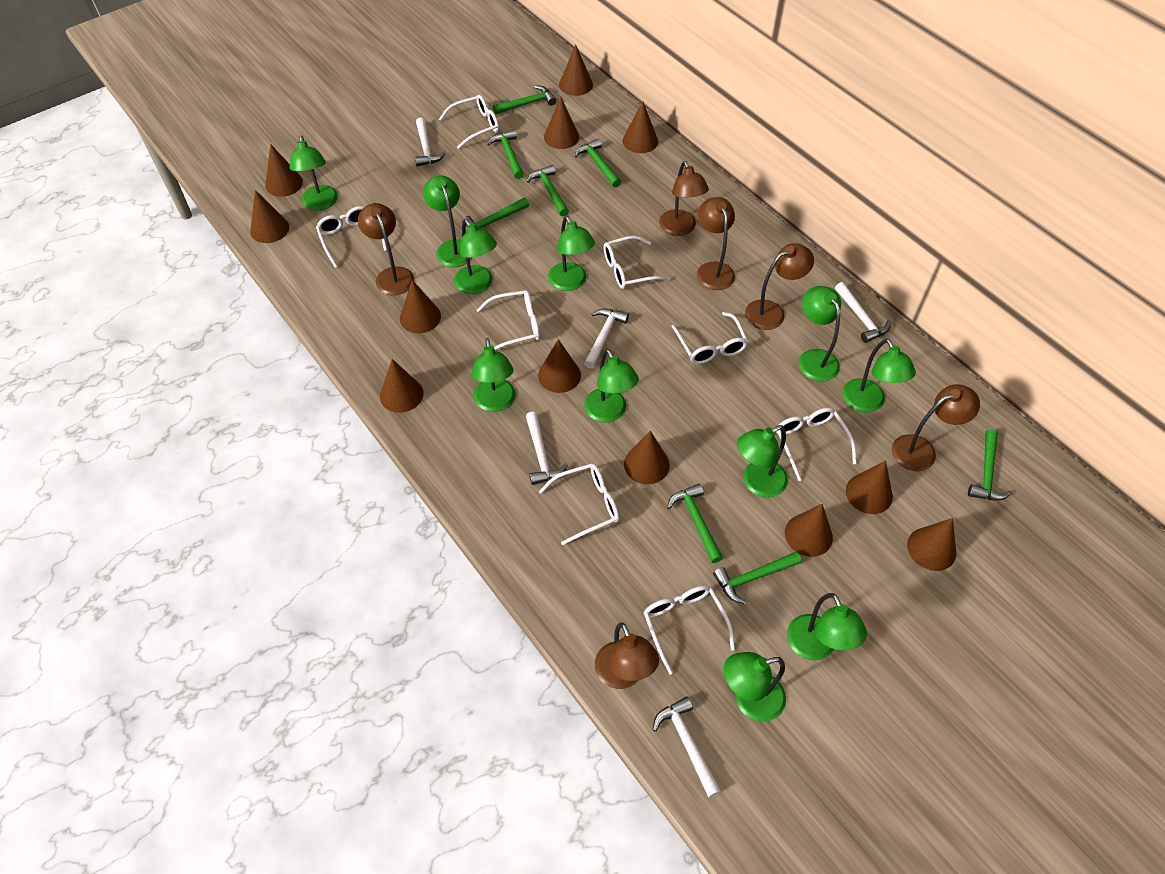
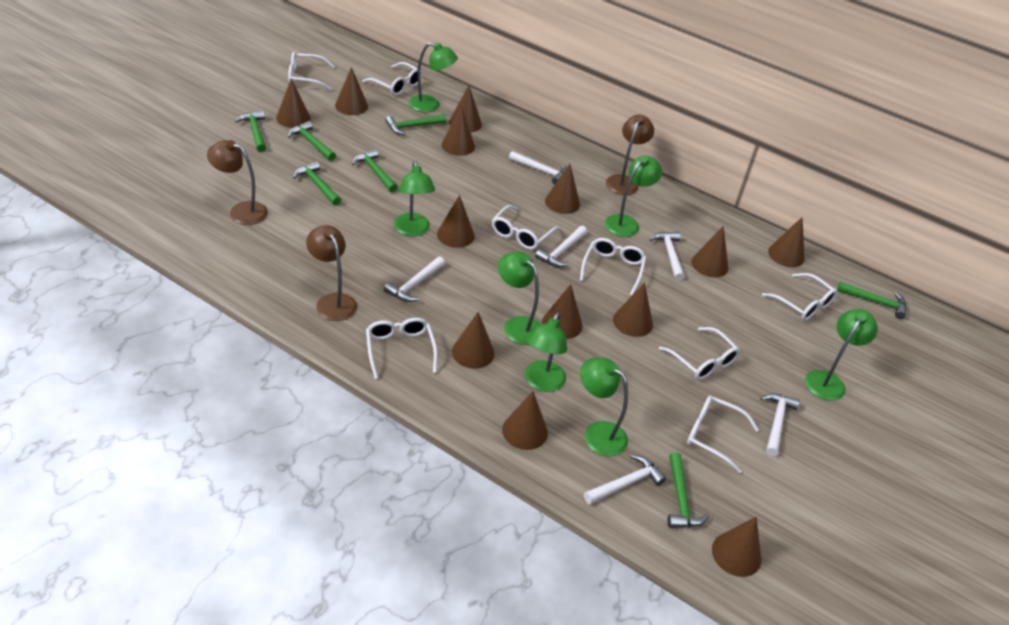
brown cone: 12 -> 13
brown lamp: 6 -> 3
green hammer: 8 -> 7
green lamp: 11 -> 7
white hammer: 5 -> 6

